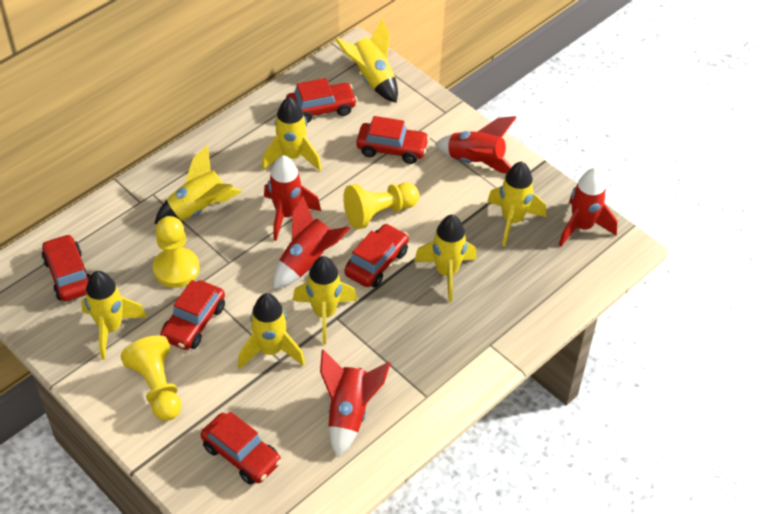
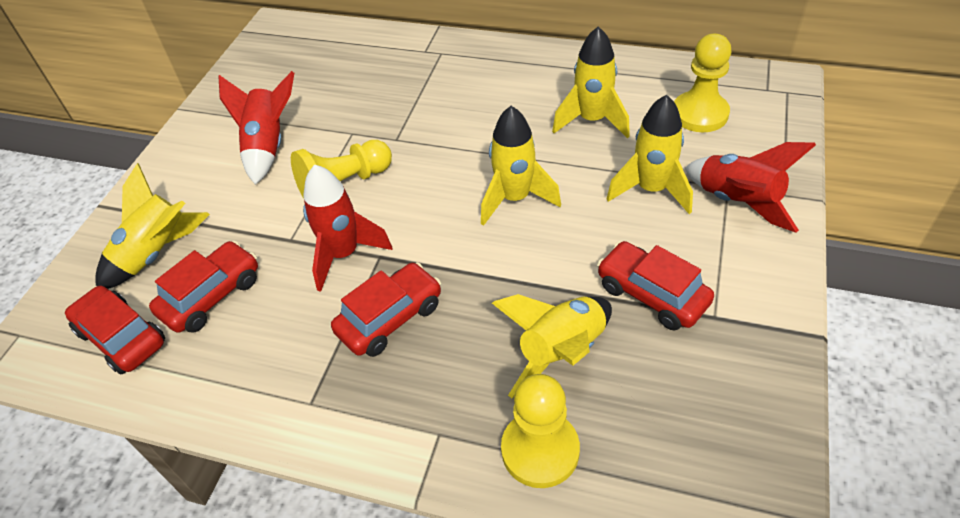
red car: 6 -> 4
red rocket: 5 -> 3
yellow rocket: 8 -> 5

